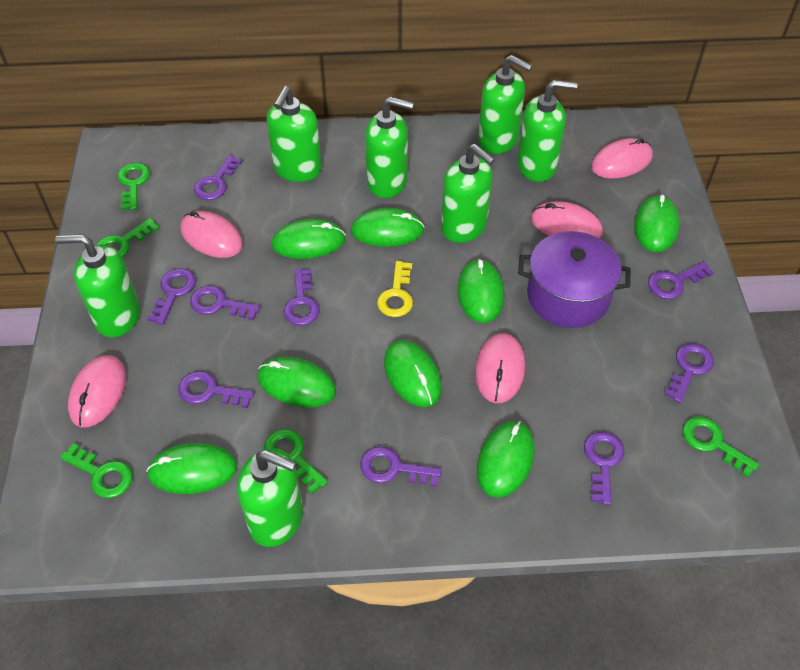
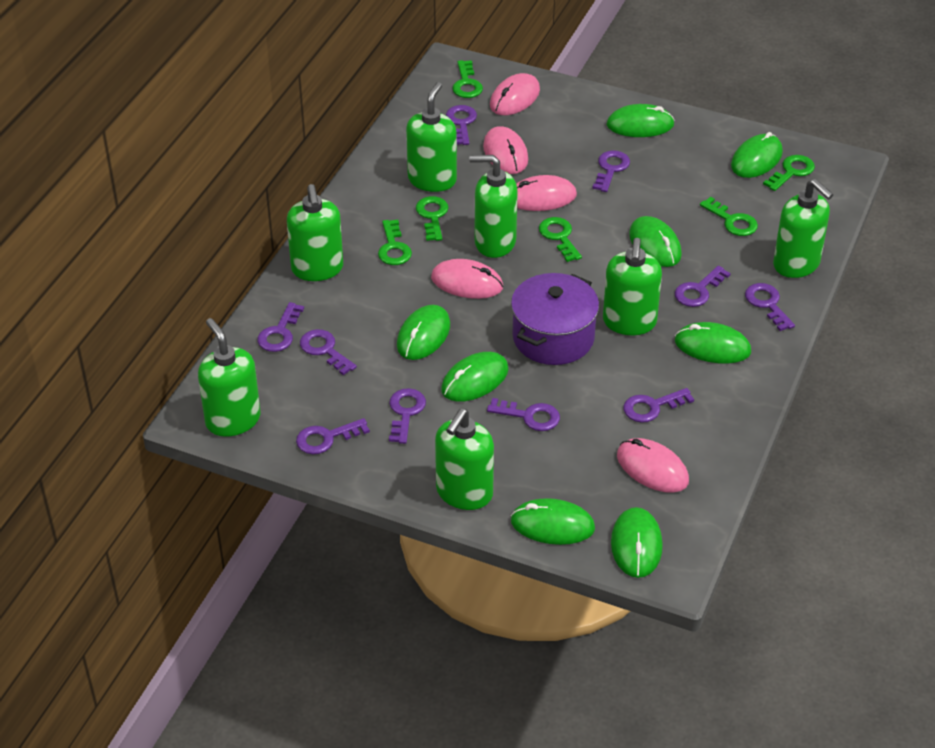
green key: 5 -> 6
purple key: 9 -> 10
yellow key: 1 -> 0

